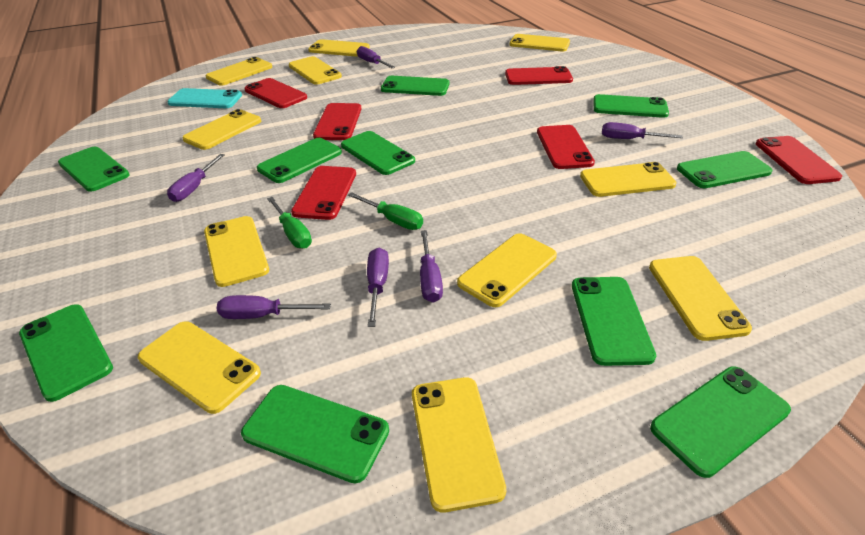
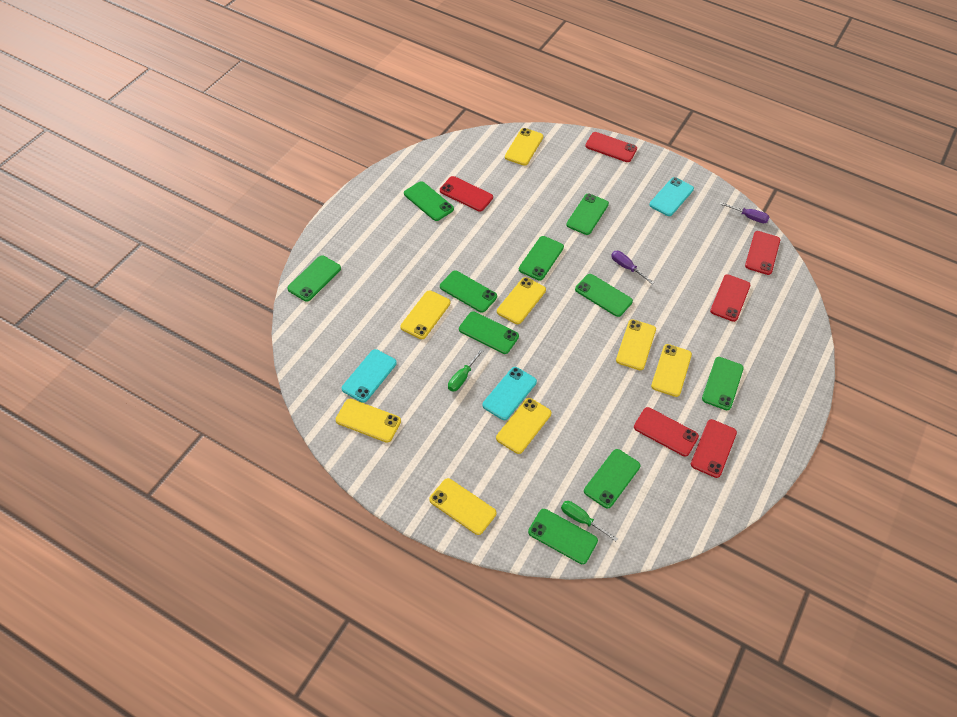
purple screwdriver: 6 -> 2
turquoise phone: 1 -> 3
yellow phone: 11 -> 8

